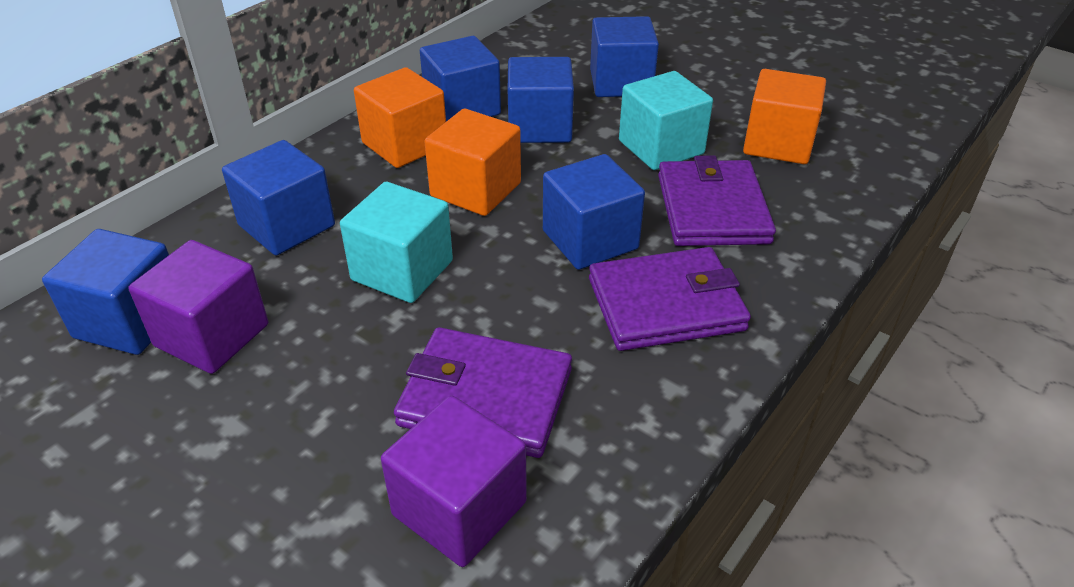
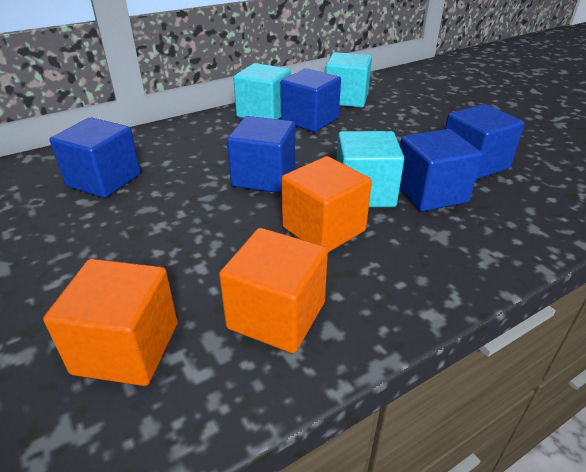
blue cube: 6 -> 5
purple cube: 2 -> 0
purple wallet: 3 -> 0
turquoise cube: 2 -> 3

